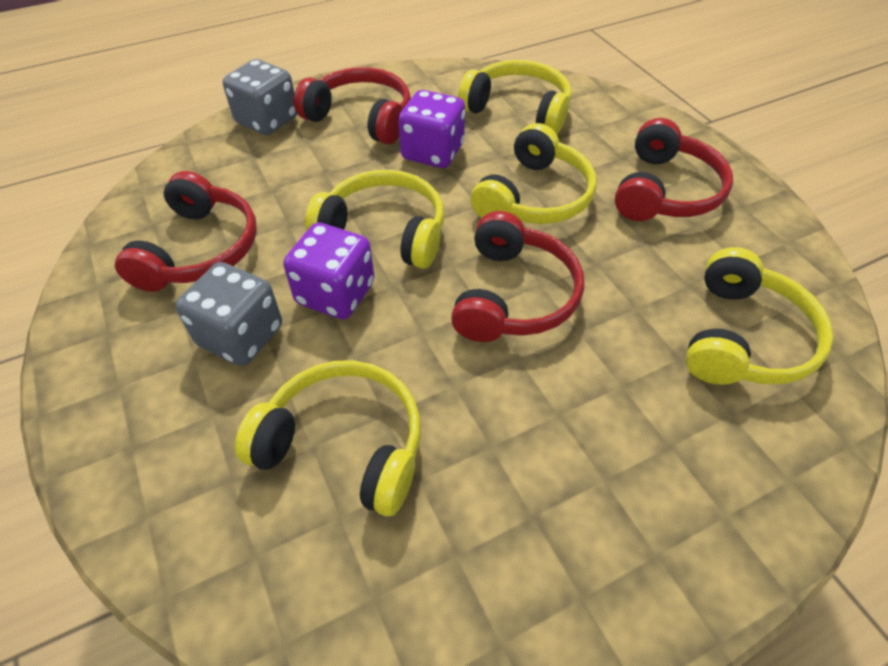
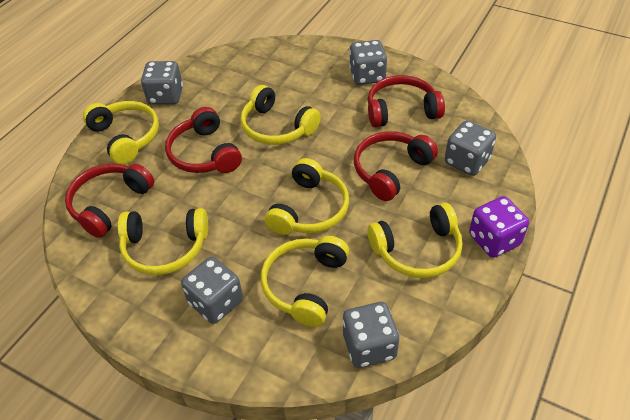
grey dice: 2 -> 5
purple dice: 2 -> 1
yellow headphones: 5 -> 6

